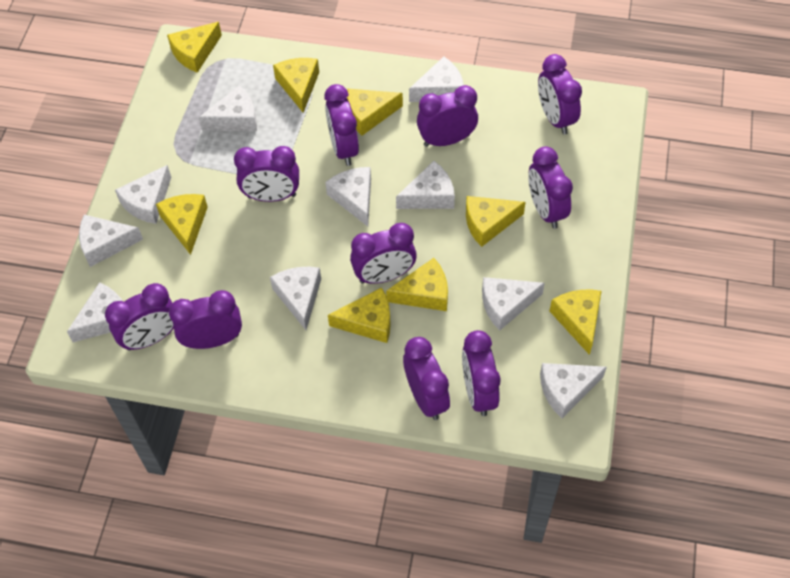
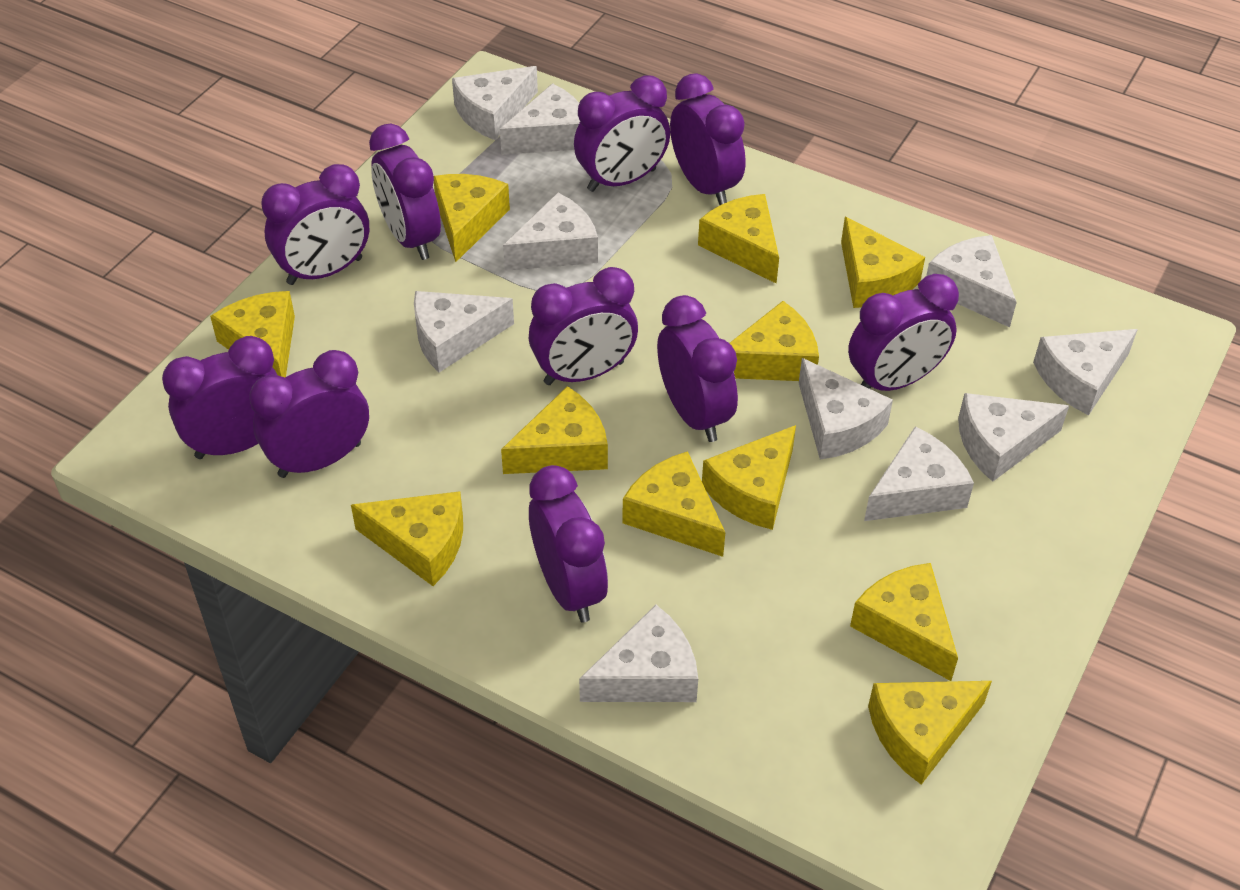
yellow cheese: 8 -> 11

